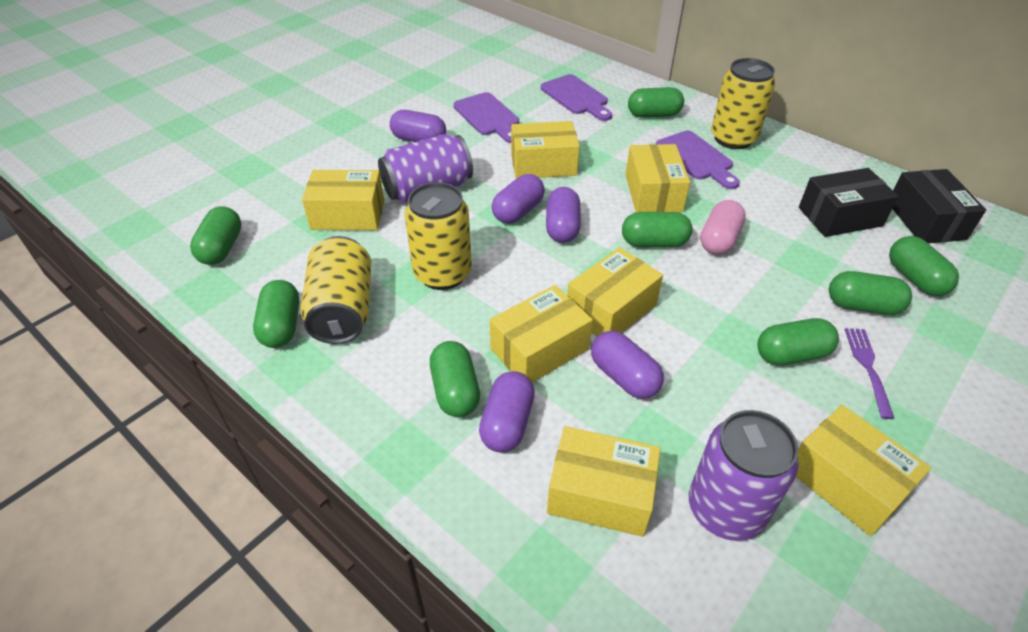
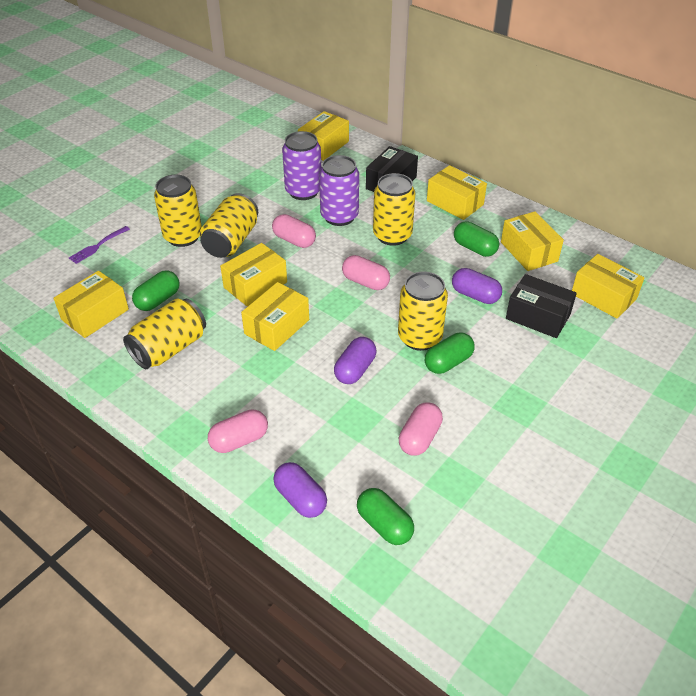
green capsule: 8 -> 4
pink capsule: 1 -> 4
purple capsule: 5 -> 3
purple cutting board: 3 -> 0
yellow can: 3 -> 5

